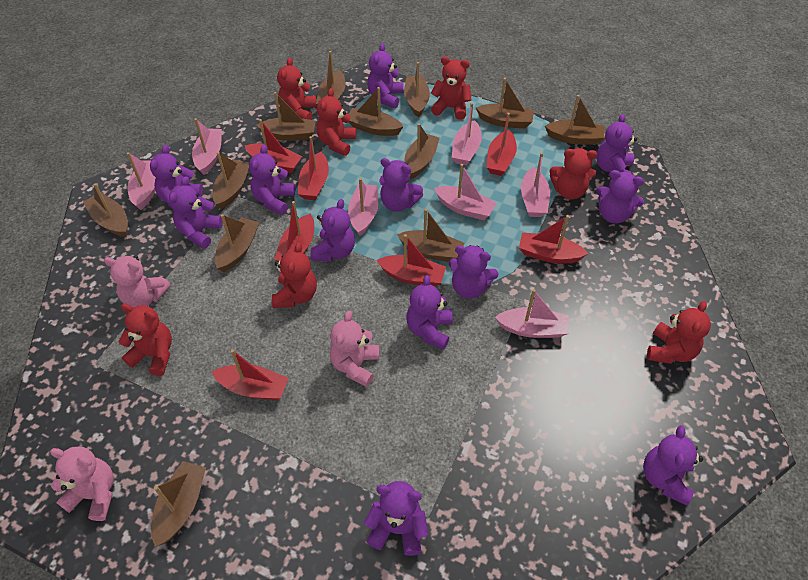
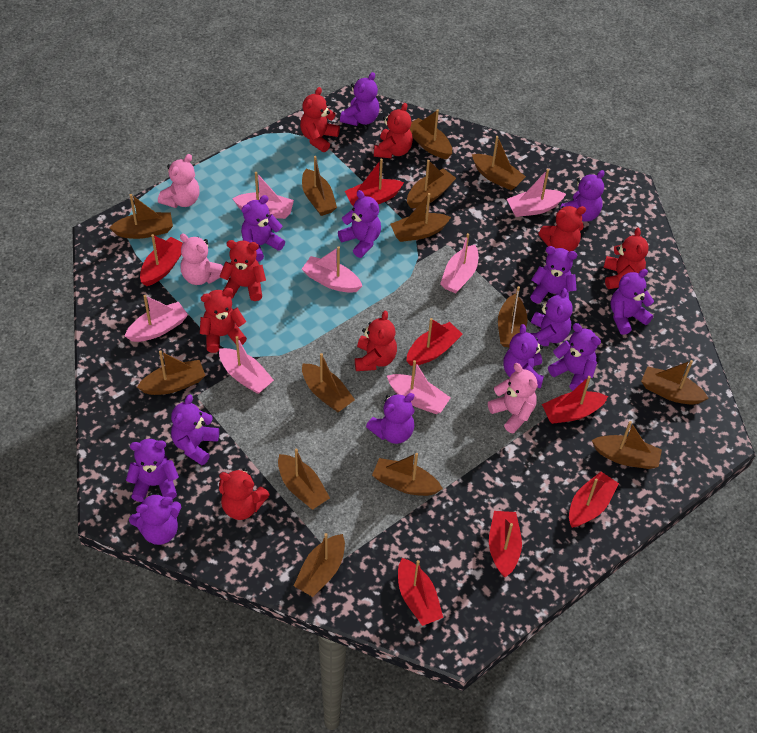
brown boat: 12 -> 14
purple teddy bear: 12 -> 13
red teddy bear: 7 -> 8

